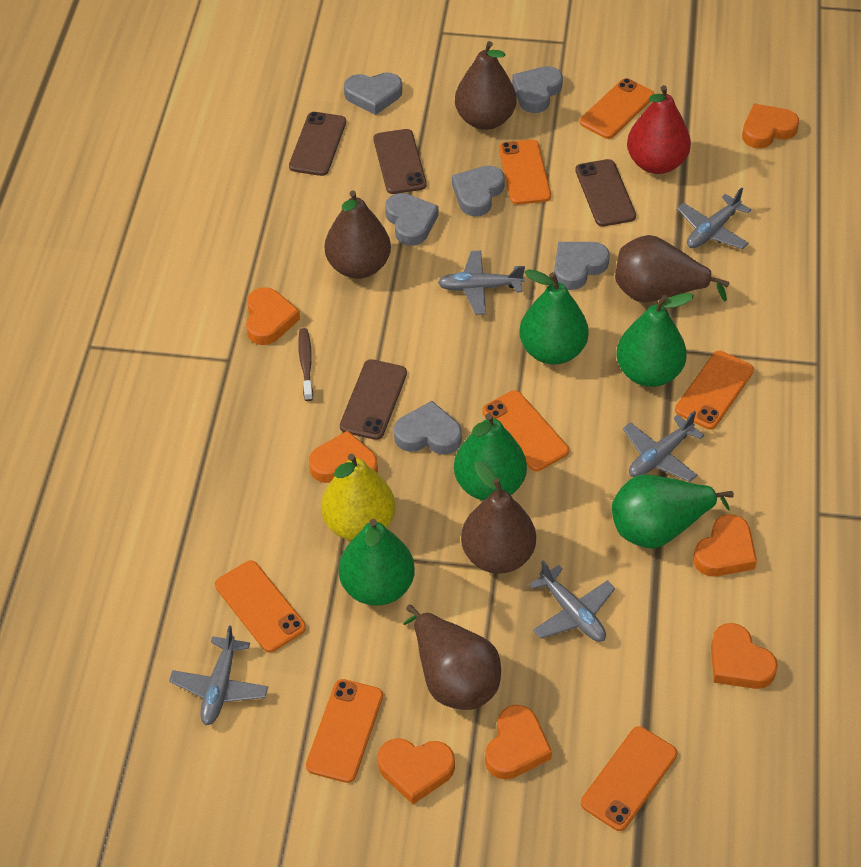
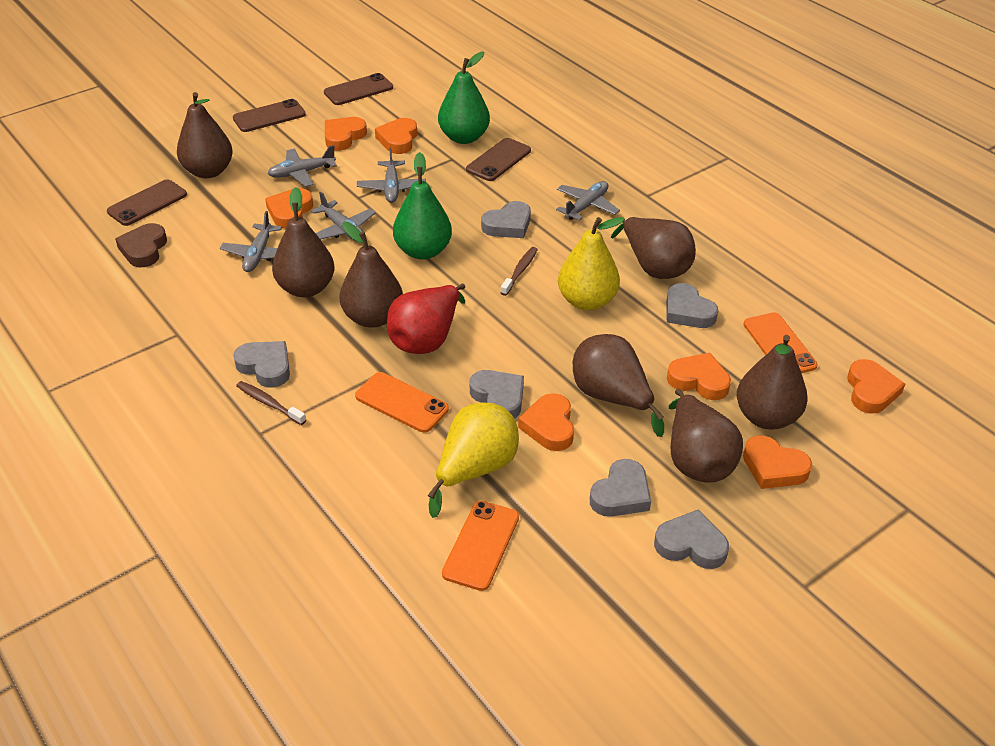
brown heart: 0 -> 1
brown pear: 5 -> 7
brown toothbrush: 1 -> 2
green pear: 5 -> 2
orange phone: 7 -> 3
yellow pear: 1 -> 2

